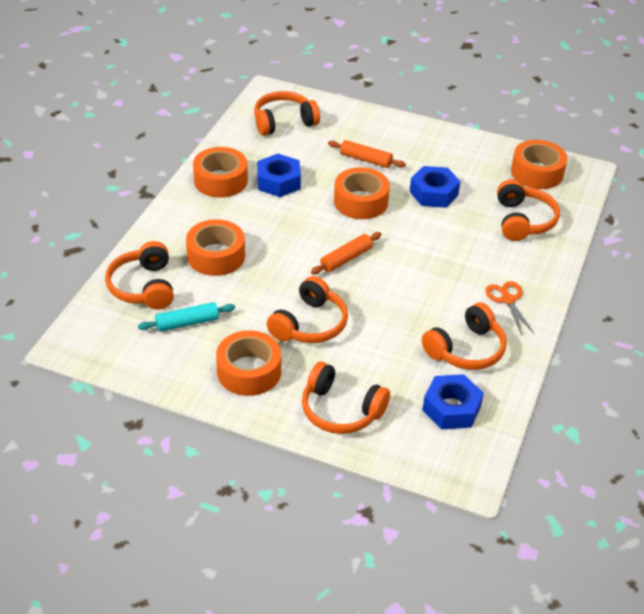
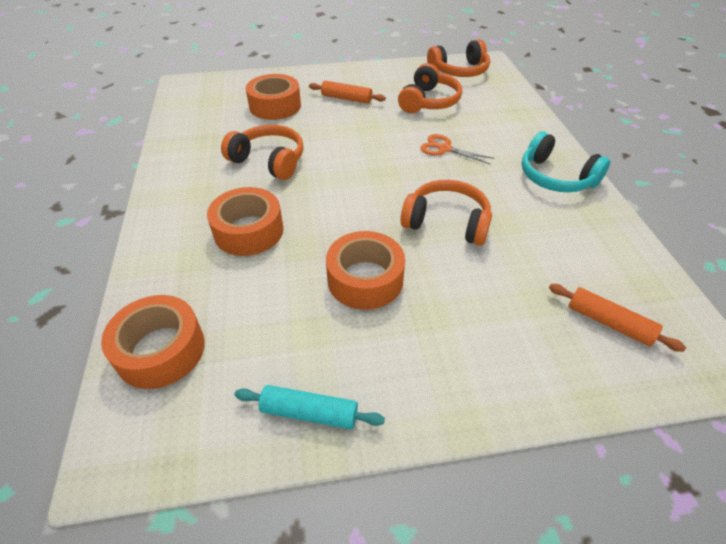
blue nut: 3 -> 0
orange headphones: 6 -> 4
orange tape: 5 -> 4
turquoise headphones: 0 -> 1

